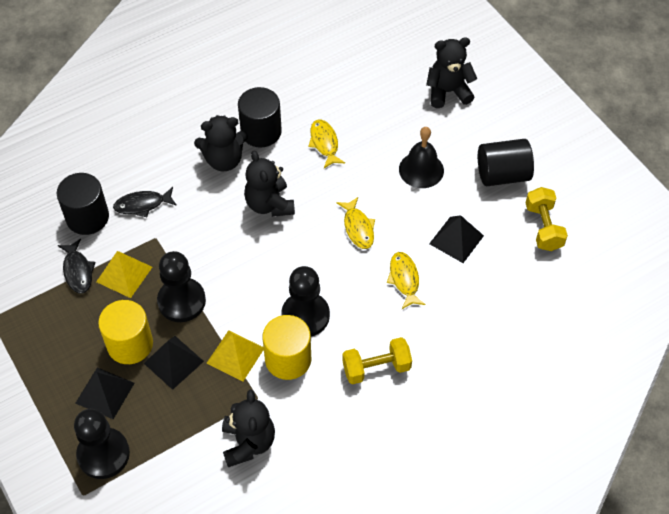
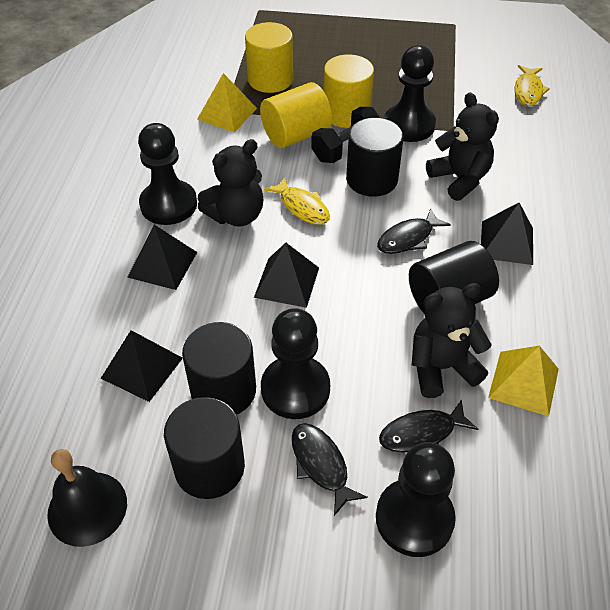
black cylinder: 3 -> 4
black dumbbell: 0 -> 1
black fish: 2 -> 3
black pawn: 3 -> 4
black pyramid: 3 -> 4
black teddy bear: 4 -> 3
yellow cylinder: 2 -> 3
yellow dumbbell: 2 -> 0
yellow fish: 3 -> 2

